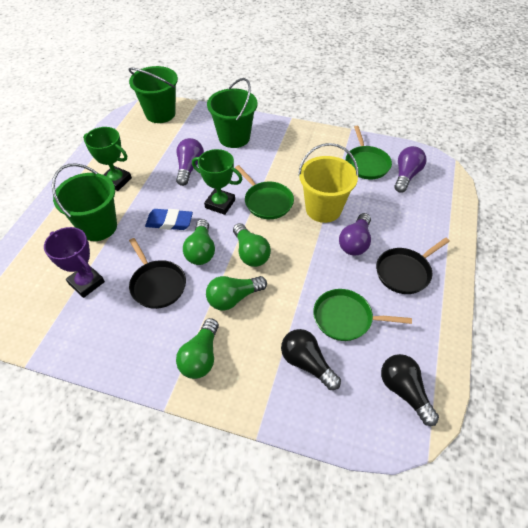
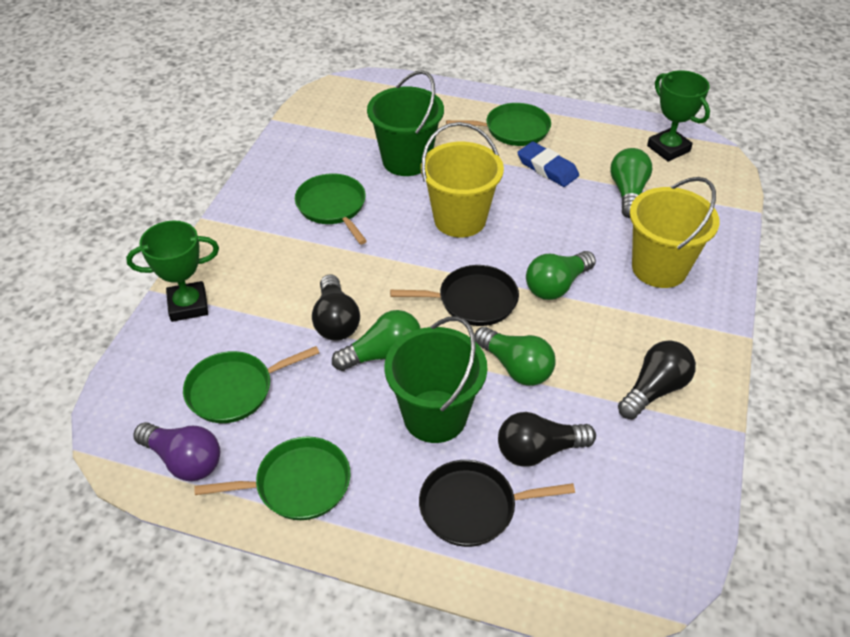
black light bulb: 2 -> 3
green bucket: 3 -> 2
green pan: 3 -> 4
purple light bulb: 3 -> 1
purple trophy: 1 -> 0
yellow bucket: 1 -> 2

